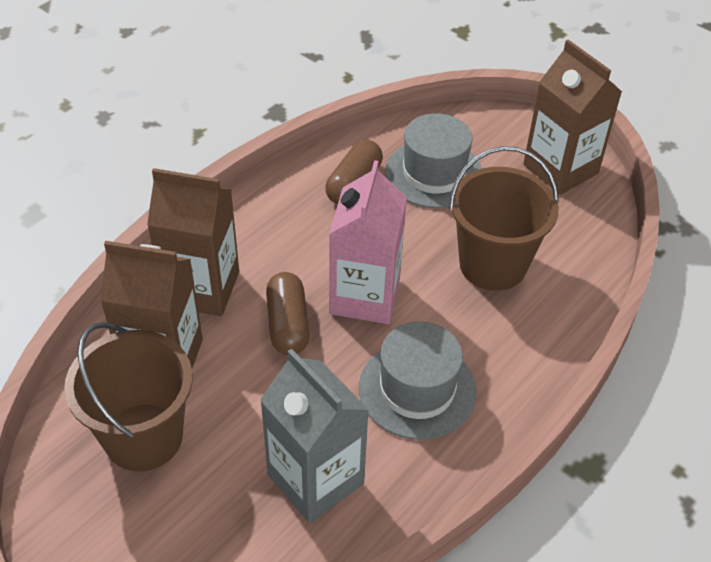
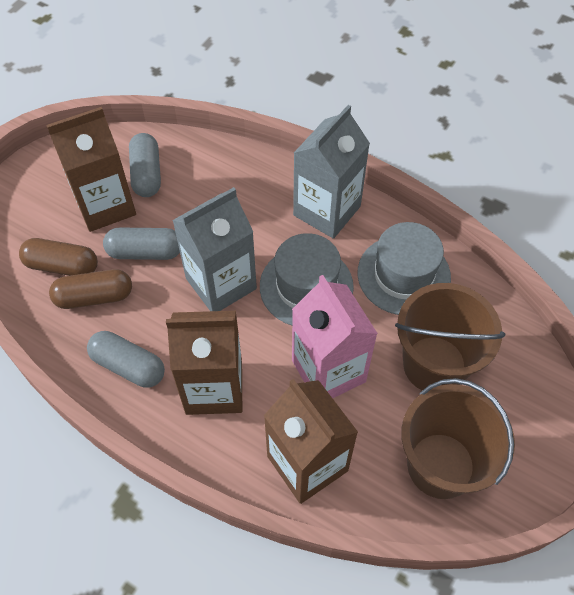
grey capsule: 0 -> 3
grey carton: 1 -> 2

